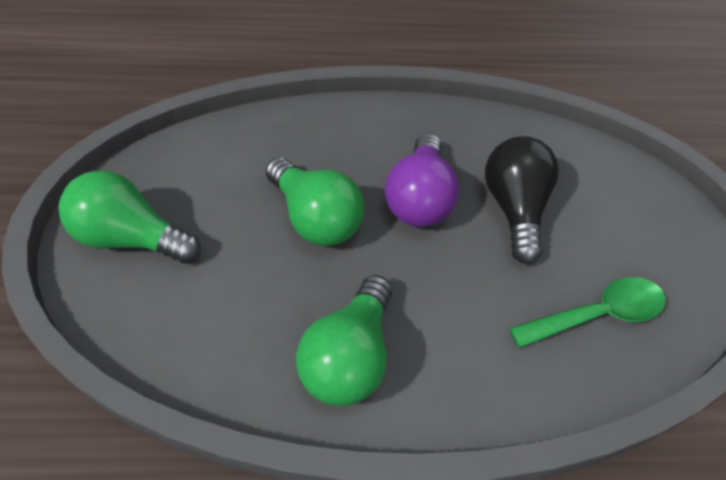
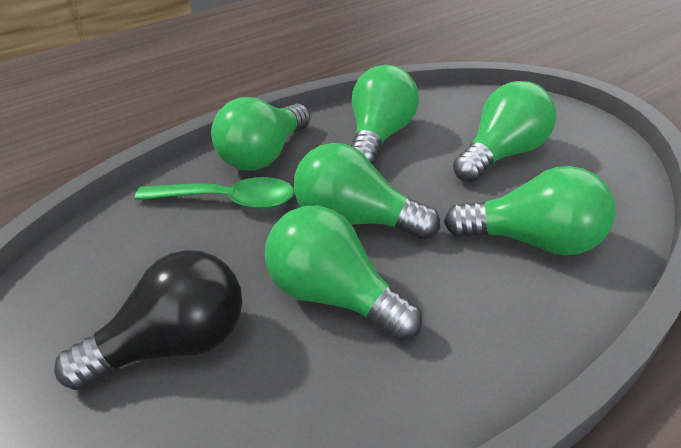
green light bulb: 3 -> 6
purple light bulb: 1 -> 0

